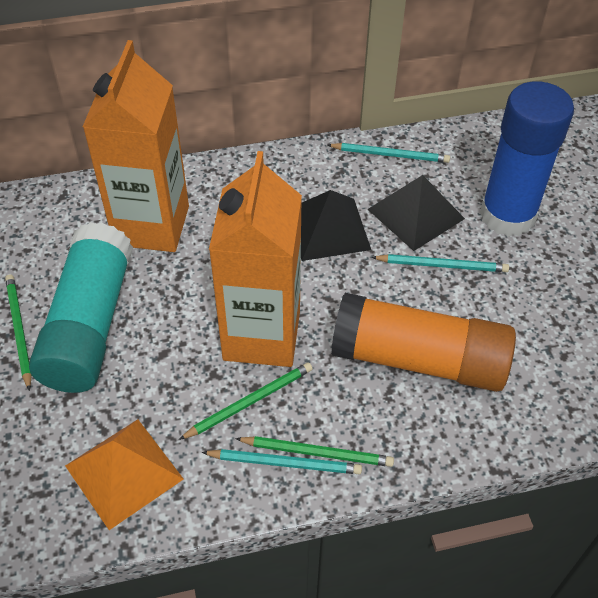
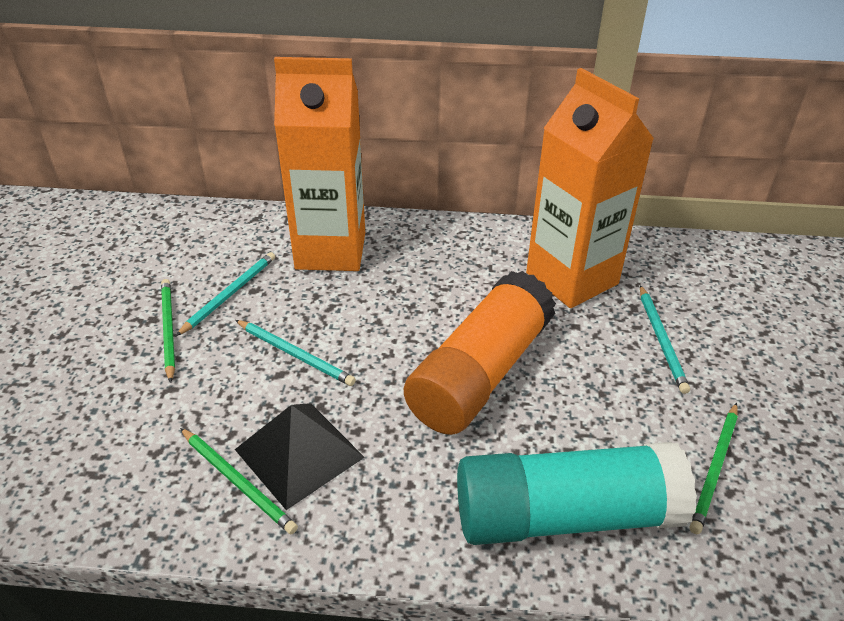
black pyramid: 2 -> 1
blue glue stick: 1 -> 0
orange pyramid: 1 -> 0

